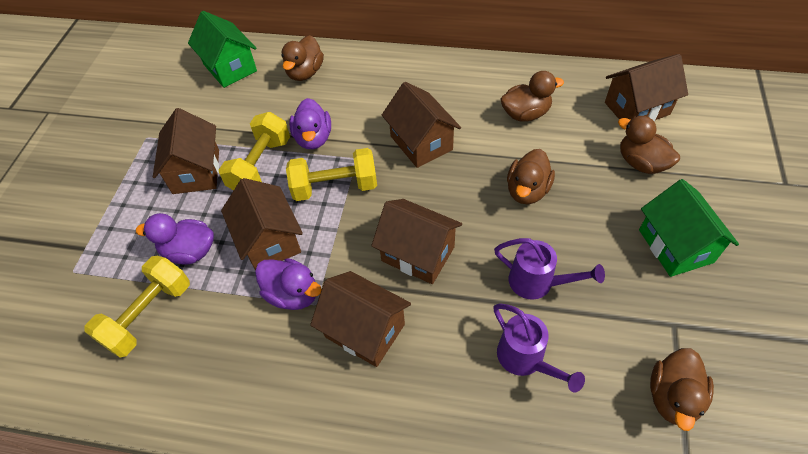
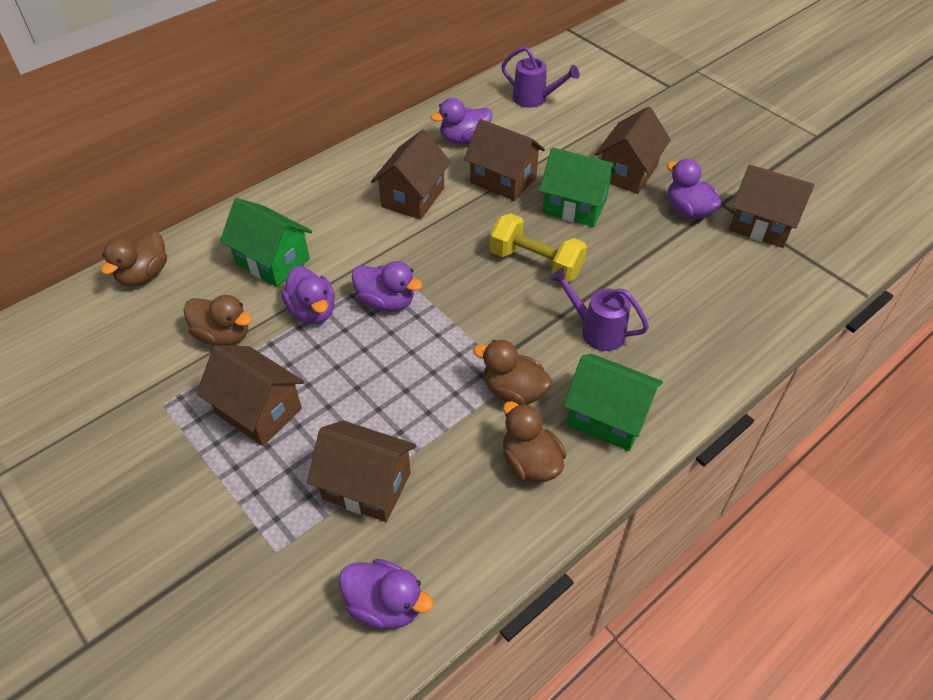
brown duck: 5 -> 4
green house: 2 -> 3
purple duck: 3 -> 5
yellow dumbbell: 3 -> 1

